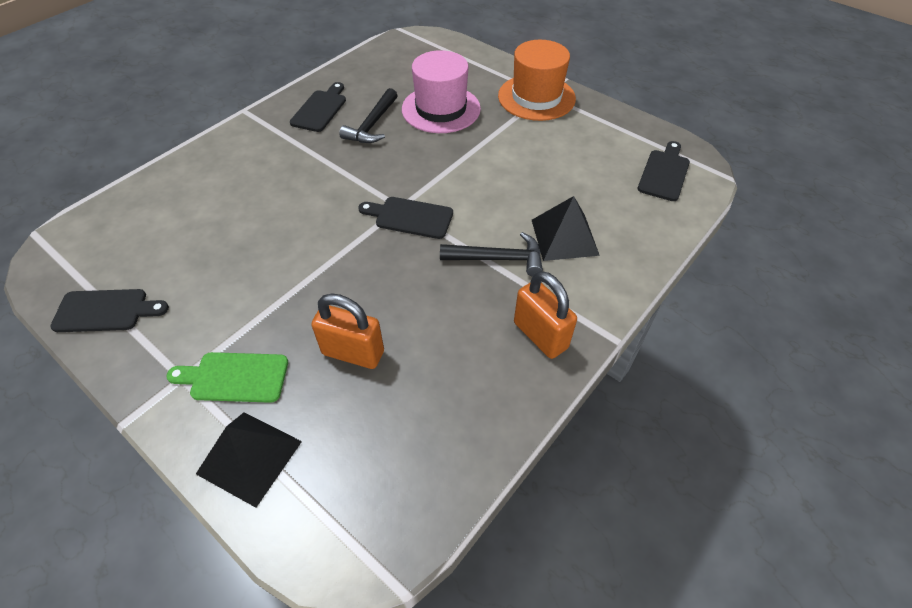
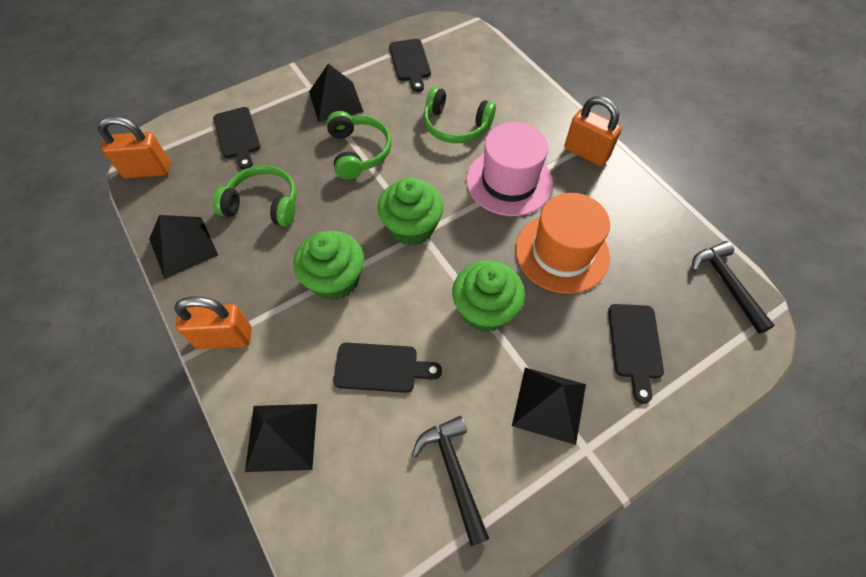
black pyramid: 2 -> 4
green cupcake: 0 -> 3
green cutting board: 1 -> 0
green headphones: 0 -> 3
orange padlock: 2 -> 3

